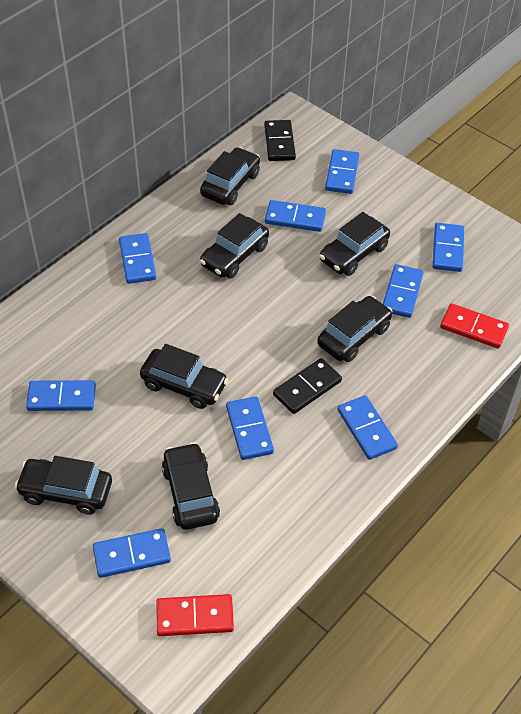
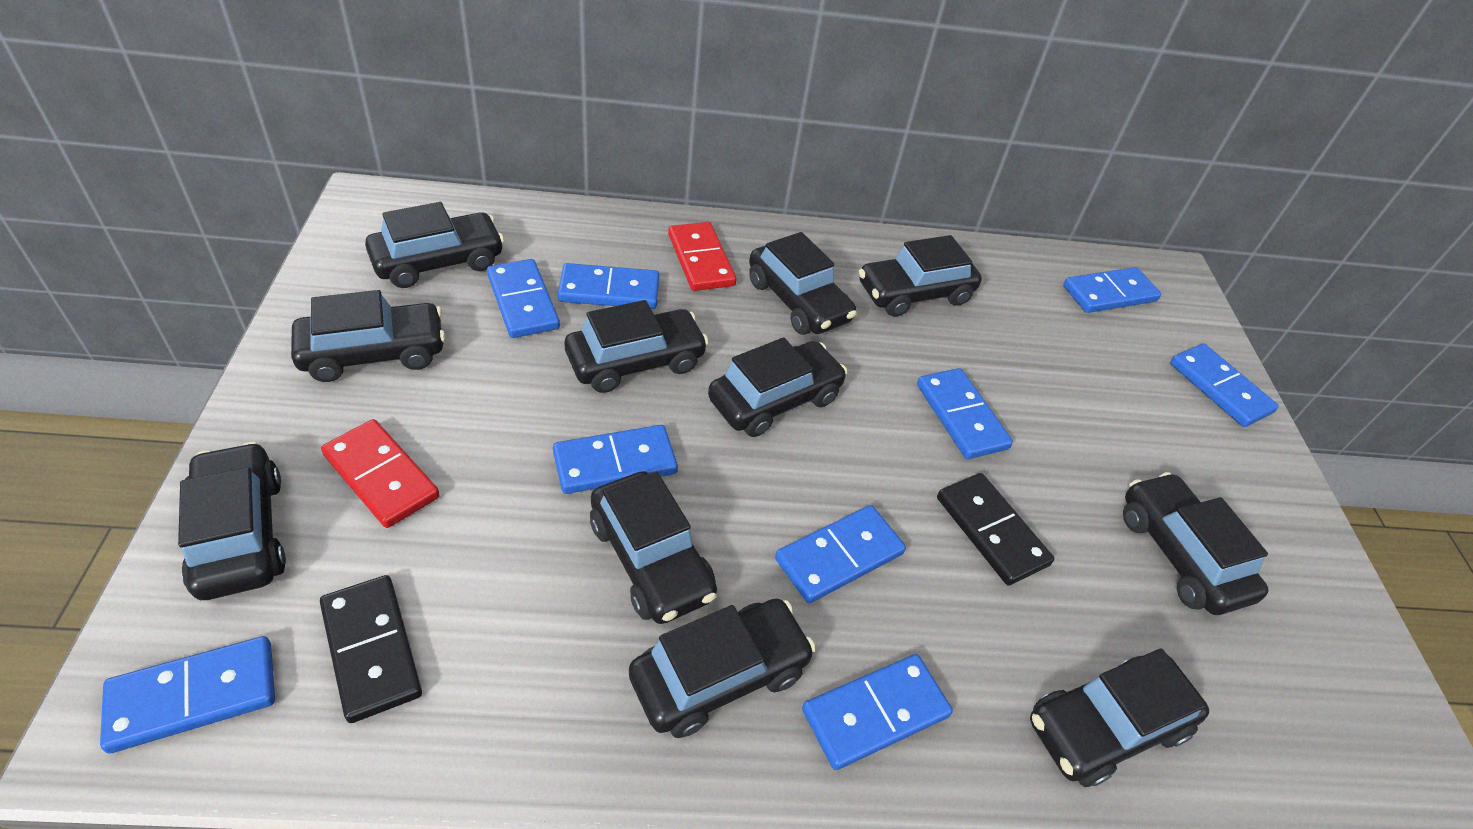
black car: 7 -> 11

